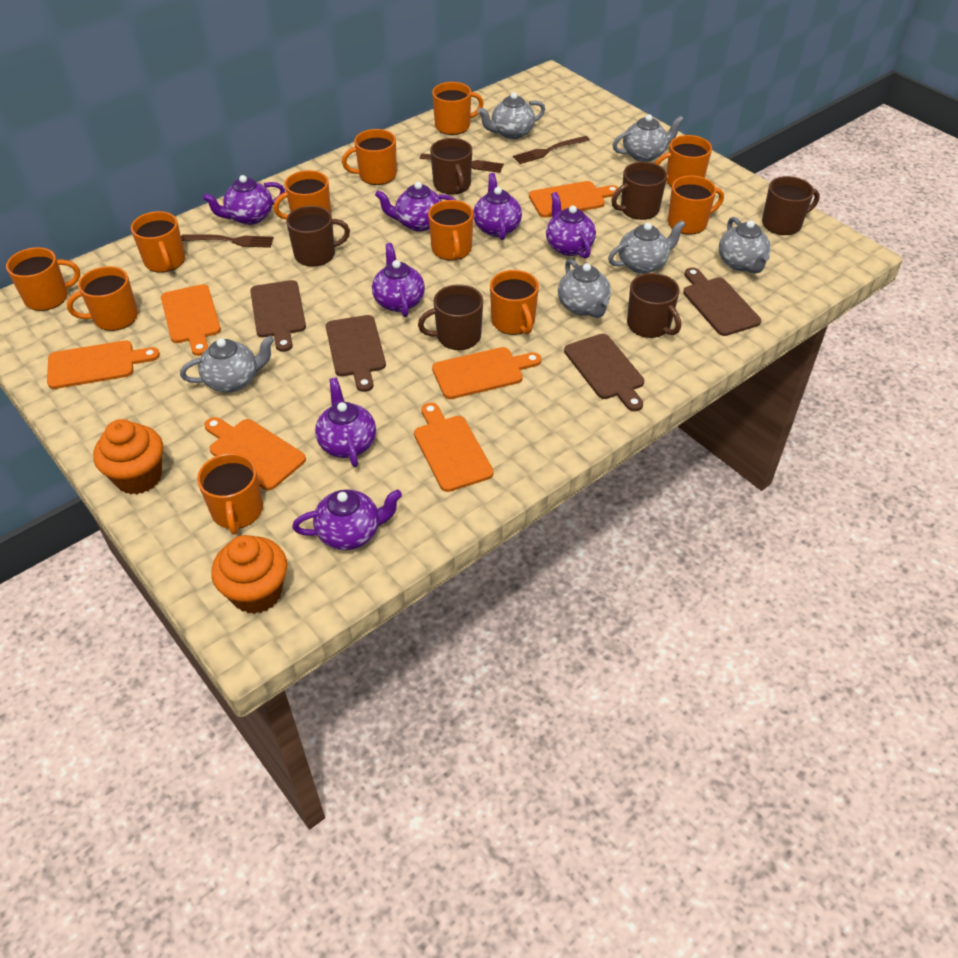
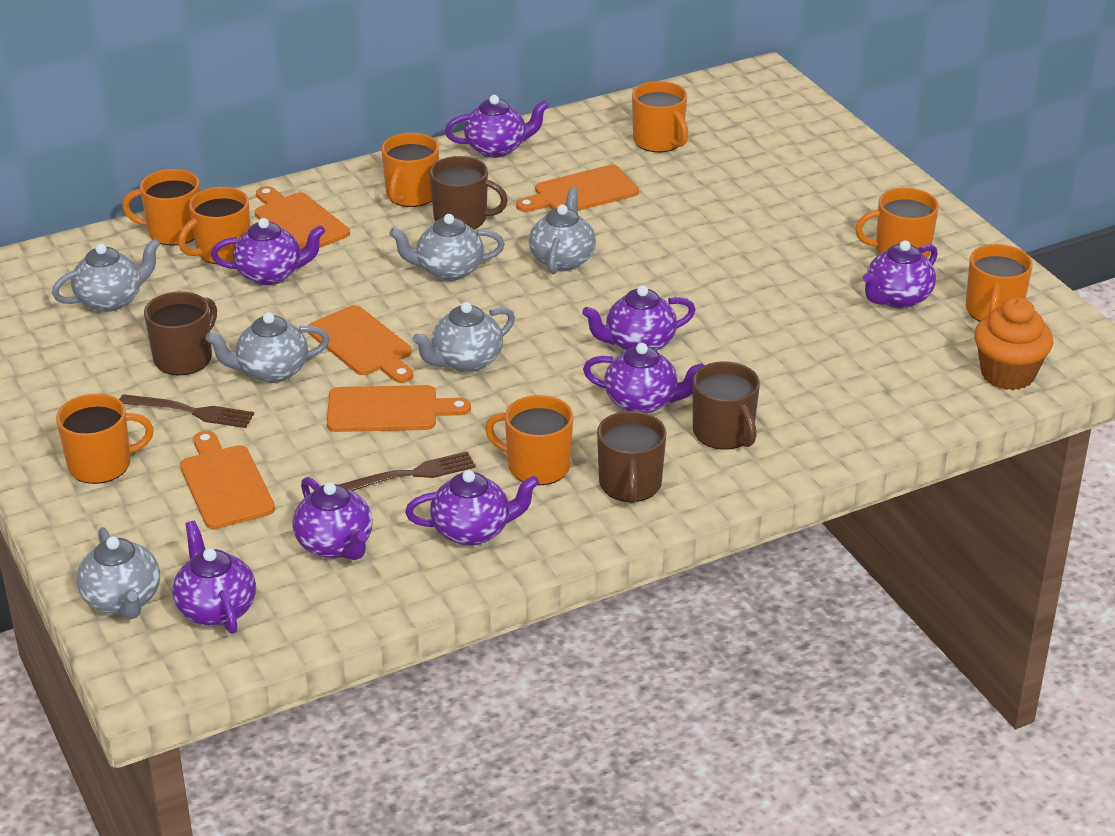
brown cutting board: 4 -> 0
brown fork: 3 -> 2
brown mug: 6 -> 4
orange cupcake: 2 -> 1
orange cutting board: 6 -> 5
orange mug: 11 -> 8
purple teapot: 7 -> 8

